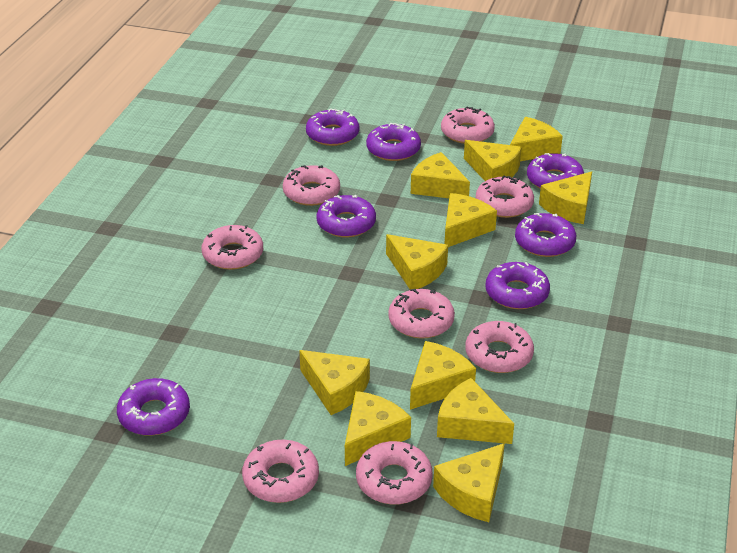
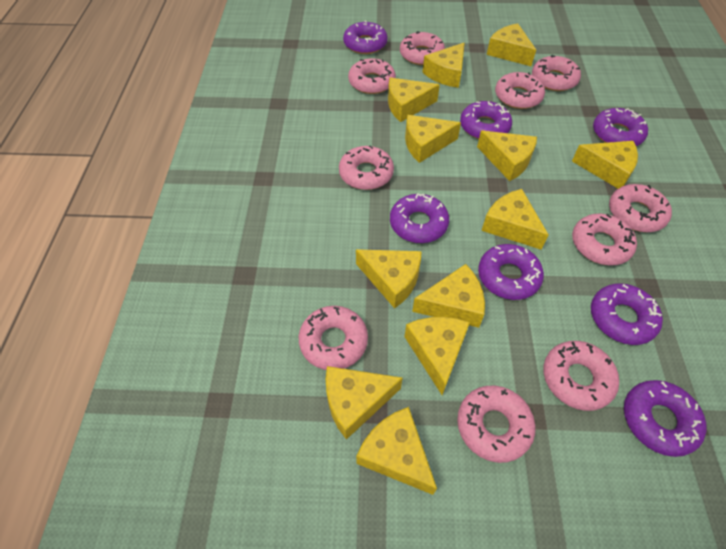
pink donut: 8 -> 10
yellow cheese: 11 -> 12

